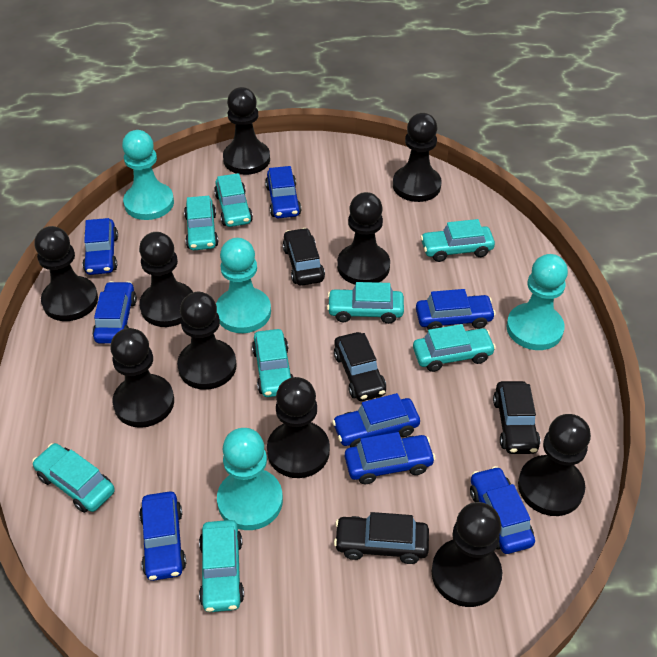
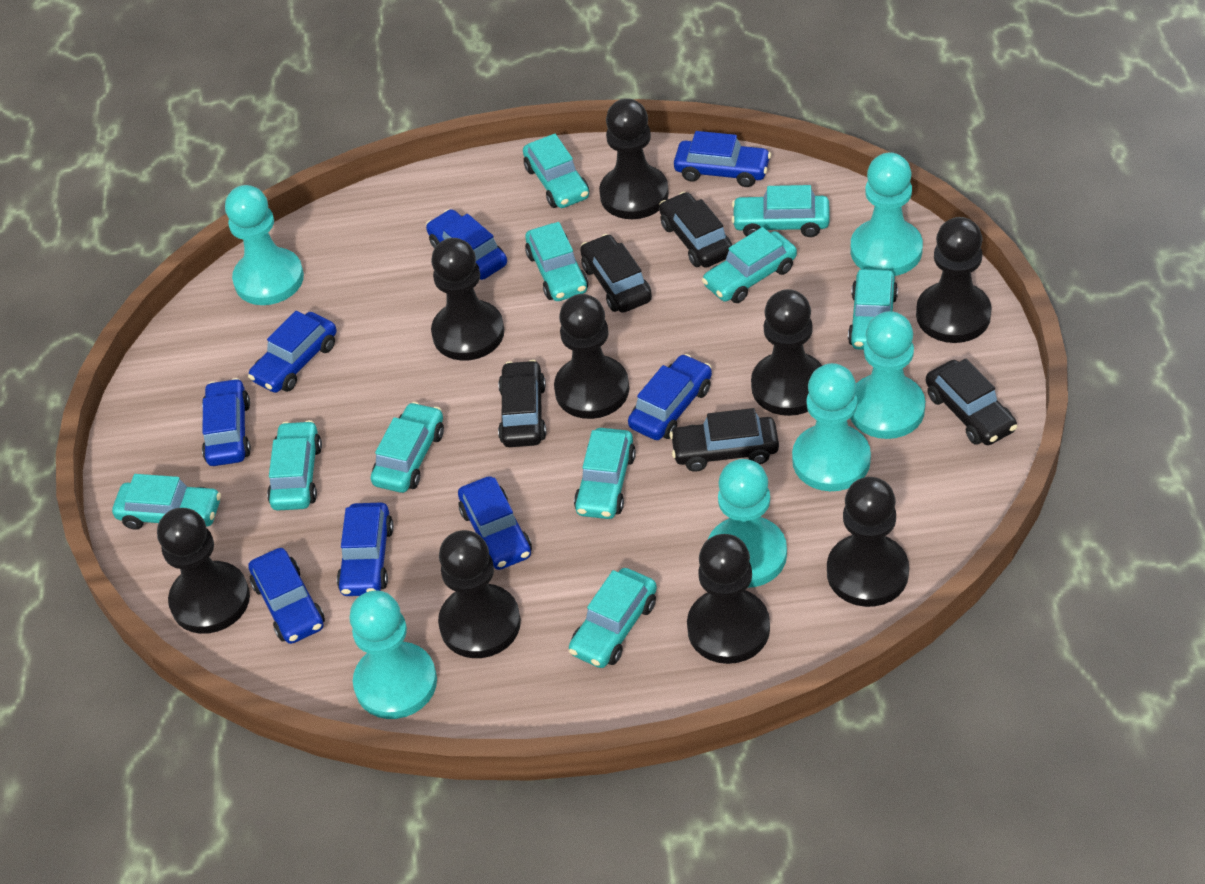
black car: 4 -> 5
black pawn: 10 -> 9
turquoise car: 8 -> 10
turquoise pawn: 4 -> 6

